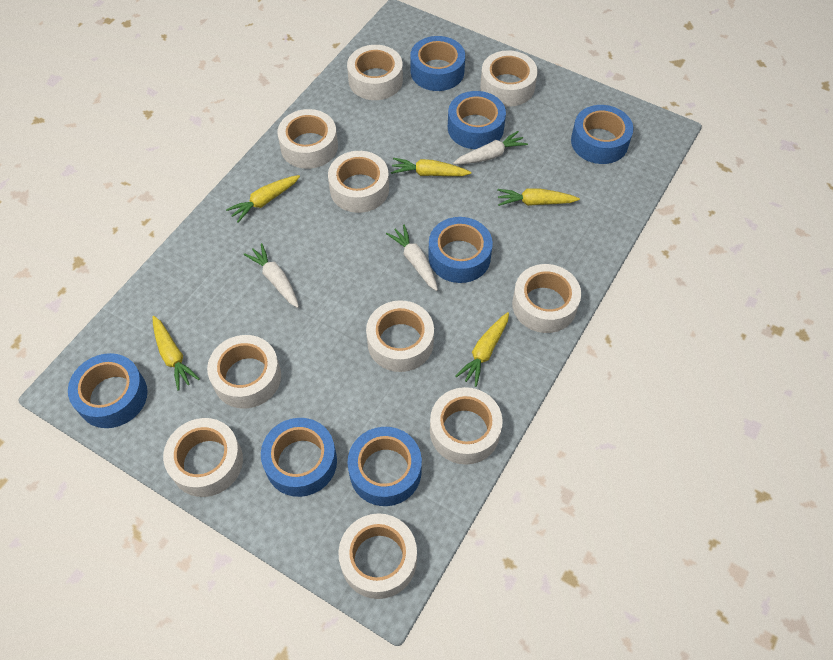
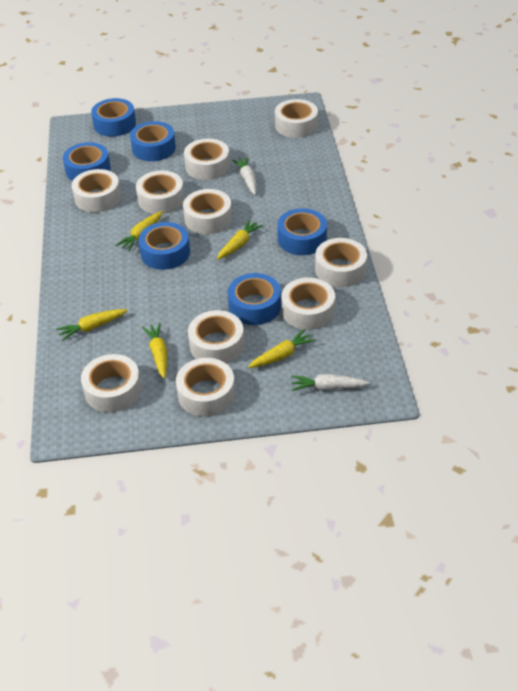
blue tape: 7 -> 6
white carrot: 3 -> 2

